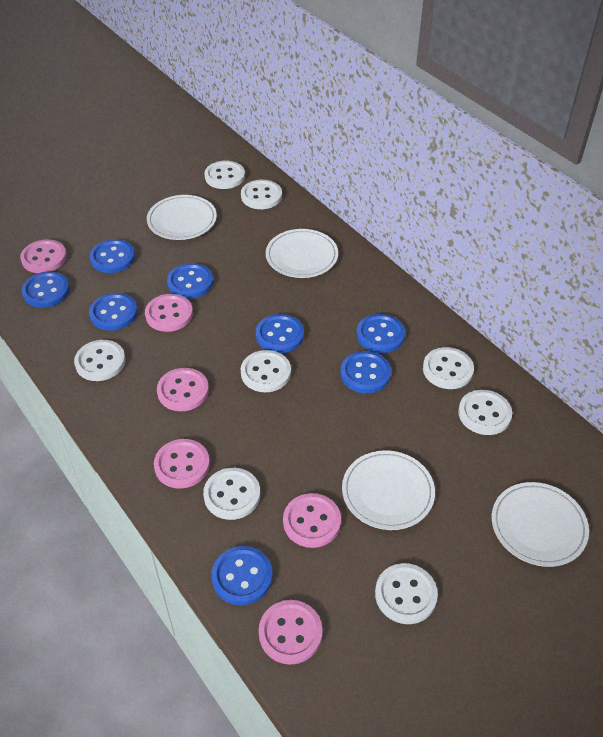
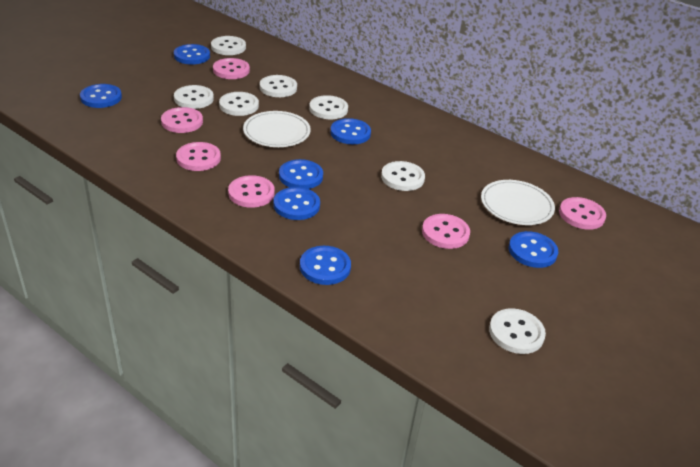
blue button: 8 -> 7
white button: 8 -> 7
white plate: 4 -> 2

